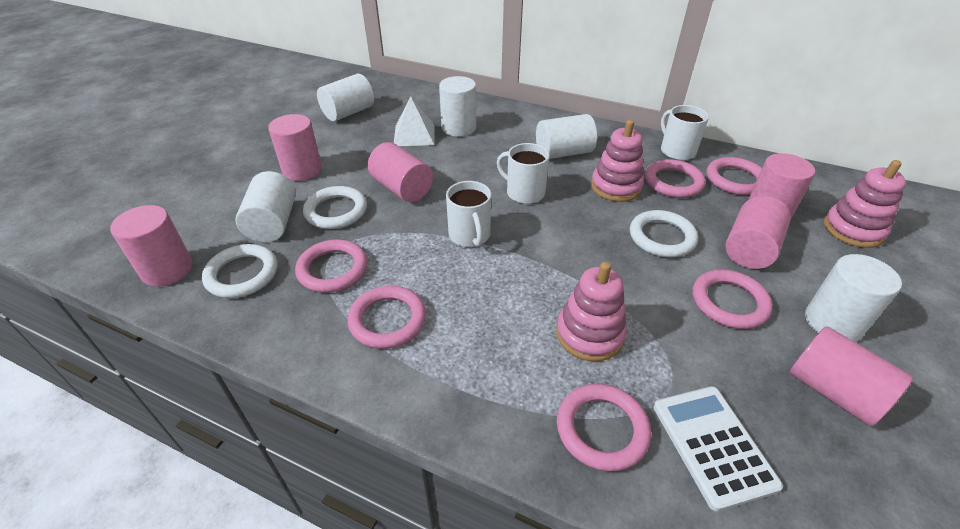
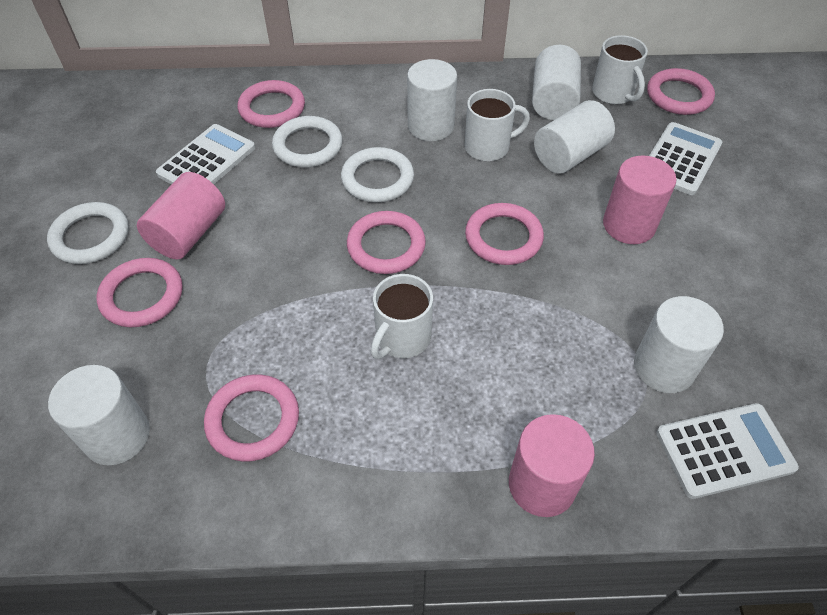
pink cylinder: 6 -> 3
pink stacking toy: 3 -> 0
white calculator: 1 -> 3
white pyramid: 1 -> 0

